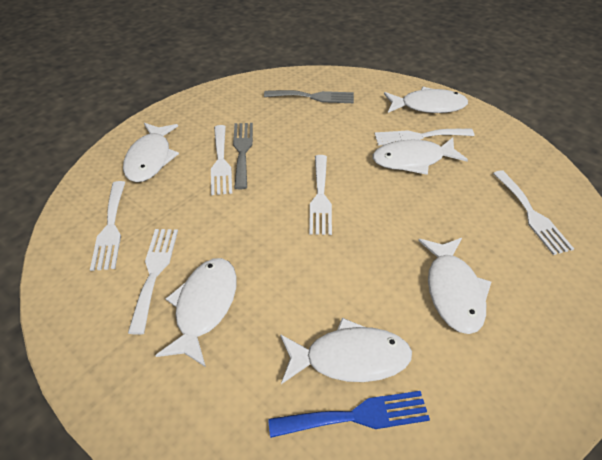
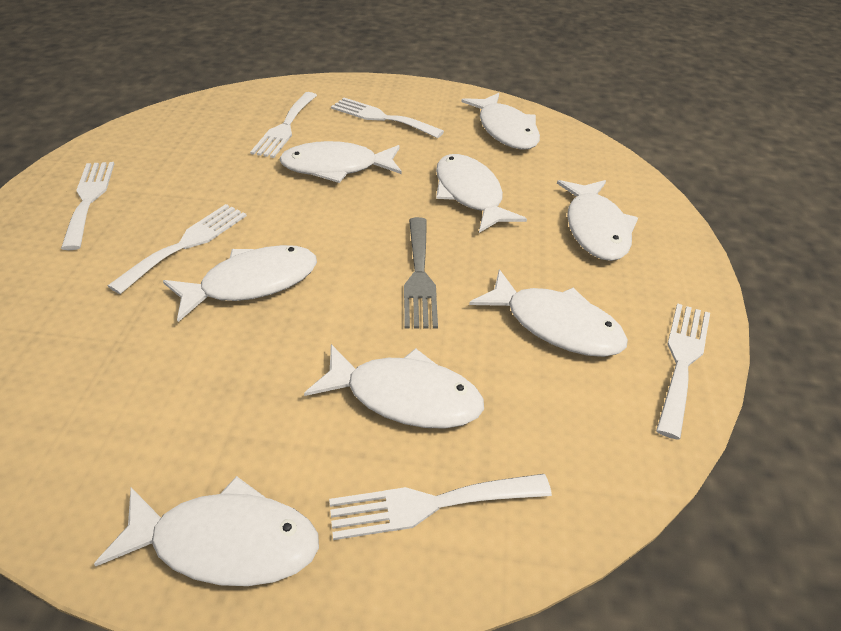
blue fork: 1 -> 0
grey fork: 2 -> 1
white fish: 6 -> 8

